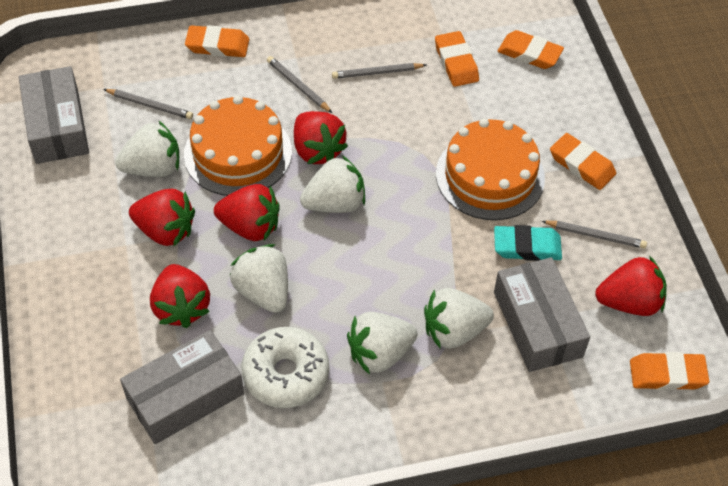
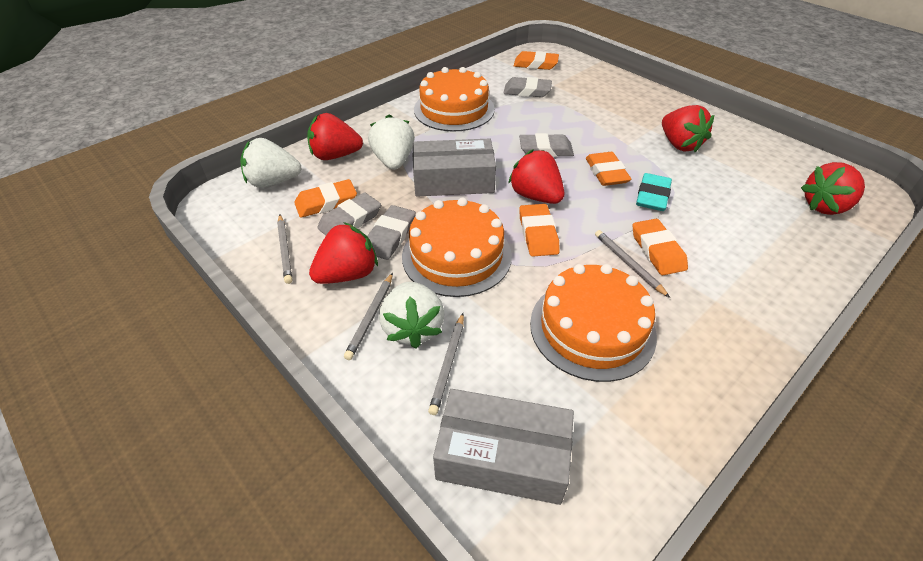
grey box: 3 -> 2
grey eraser: 0 -> 4
orange cake: 2 -> 3
white donut: 1 -> 0
white strawberry: 5 -> 3

